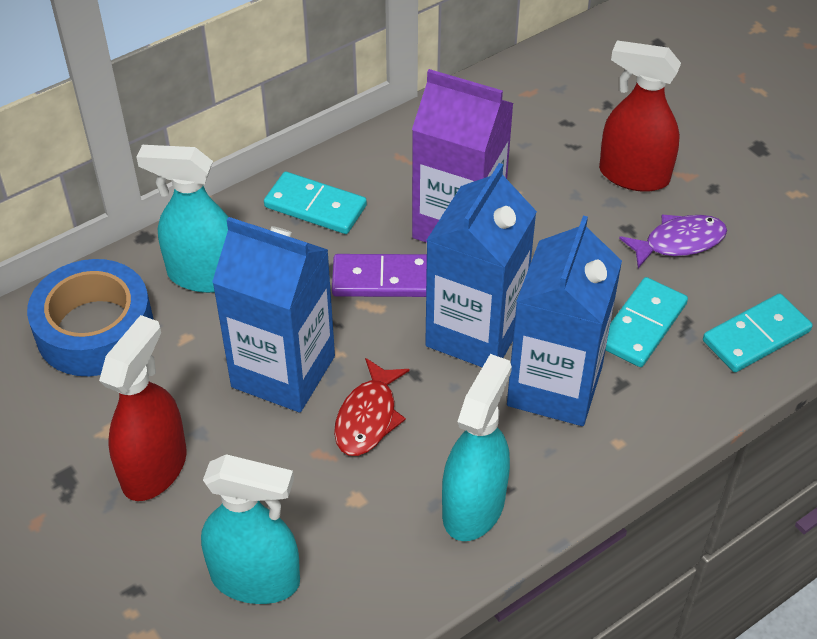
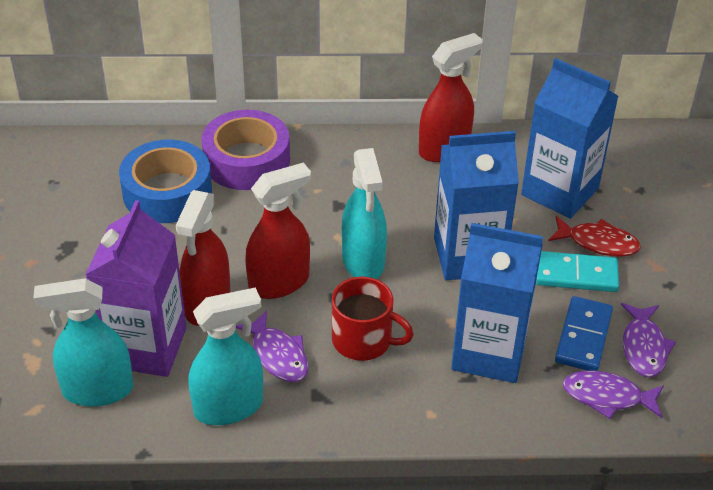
blue domino: 0 -> 1
purple domino: 1 -> 0
purple fish: 1 -> 3
purple tape: 0 -> 1
red mug: 0 -> 1
red spray bottle: 2 -> 3
turquoise domino: 3 -> 1

